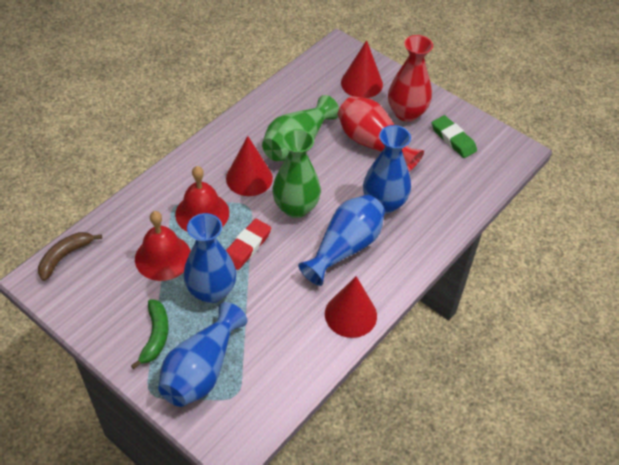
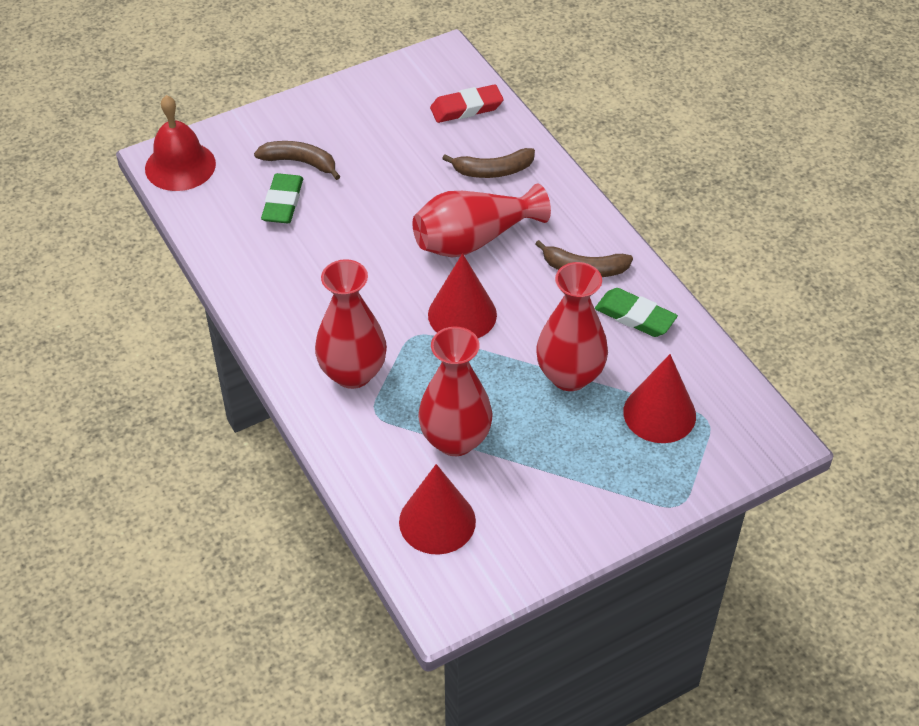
blue vase: 4 -> 0
brown banana: 1 -> 3
green banana: 1 -> 0
green eraser: 1 -> 2
green vase: 2 -> 0
red bell: 2 -> 1
red vase: 2 -> 4

